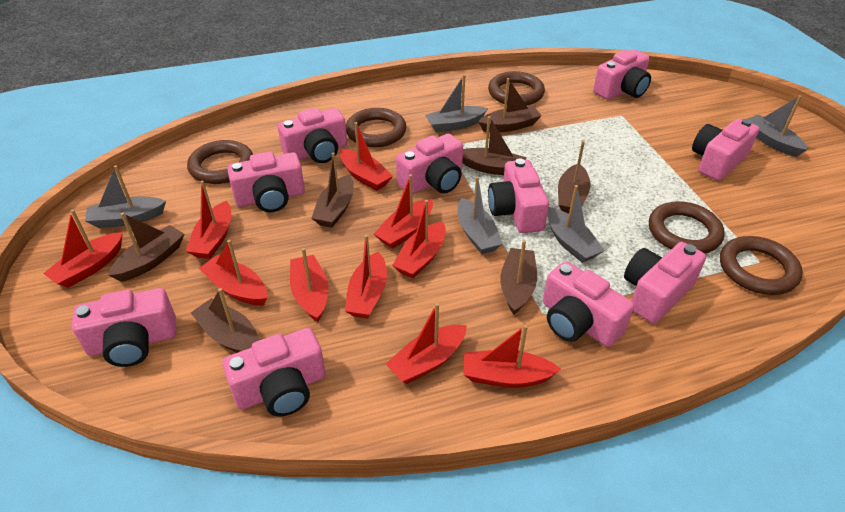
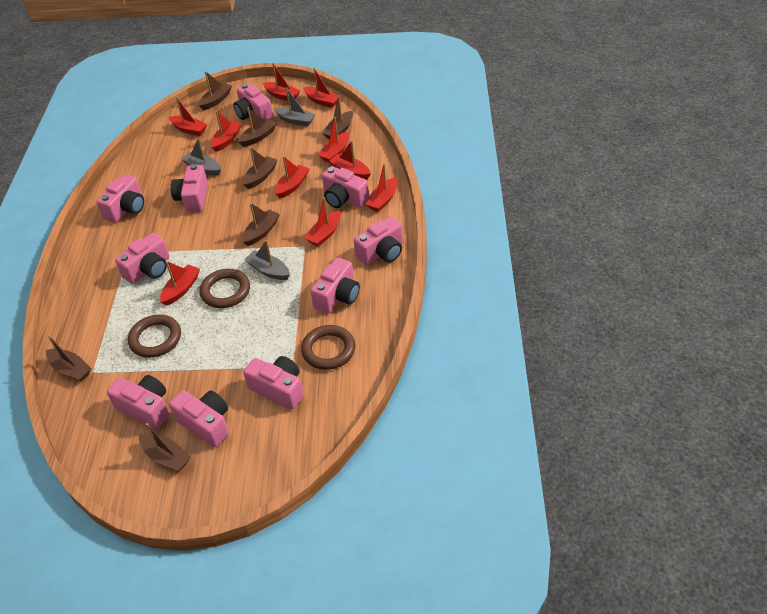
brown ring: 5 -> 3
grey boat: 5 -> 3

